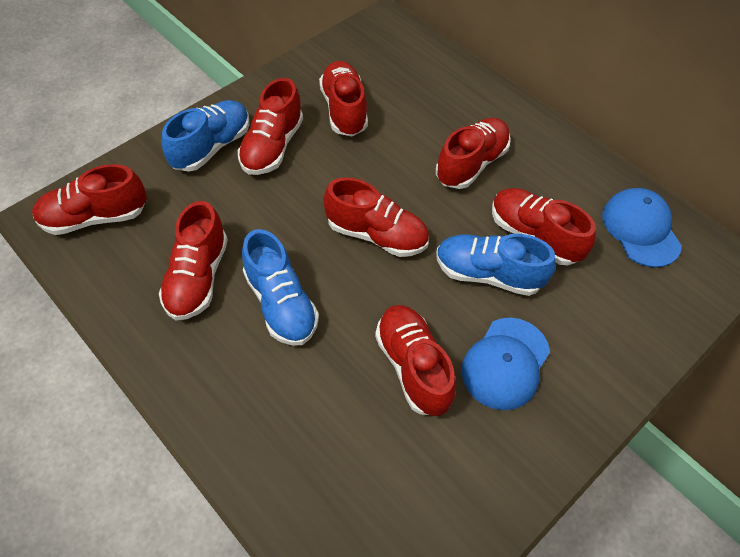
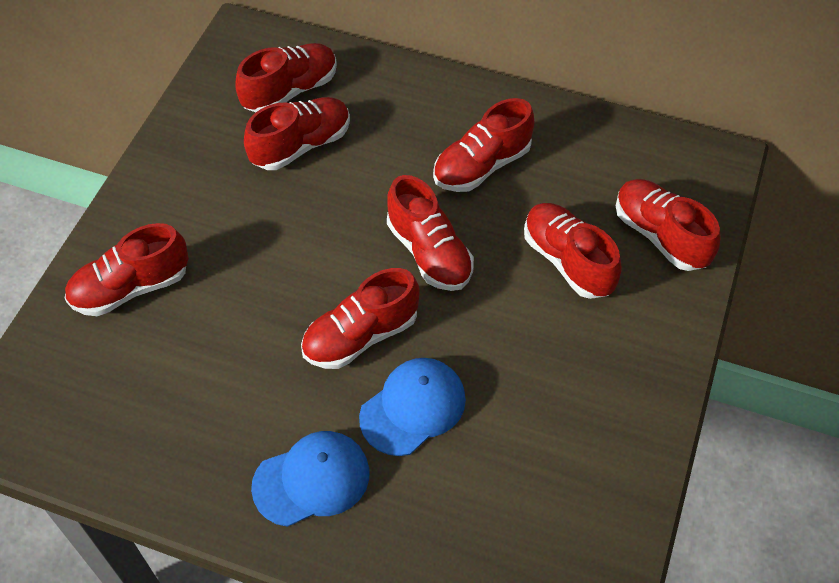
blue shoe: 3 -> 0

